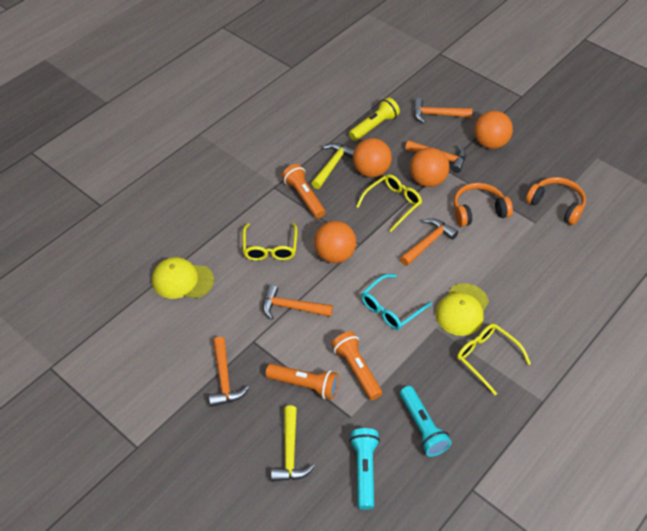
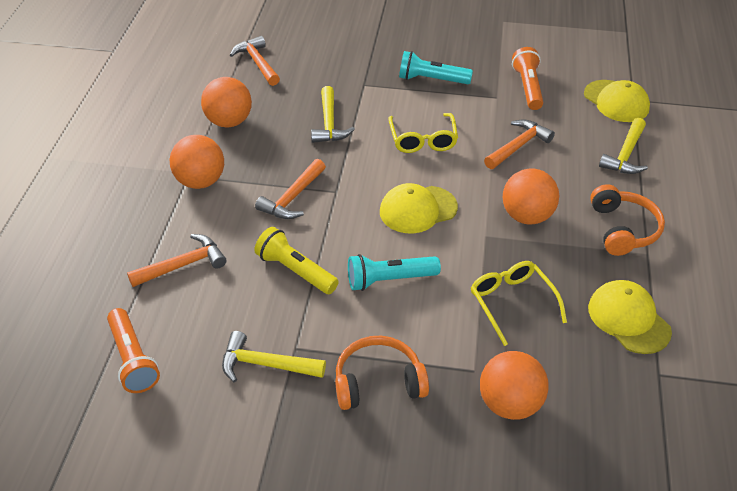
orange flashlight: 3 -> 2
orange hammer: 5 -> 4
turquoise glasses: 1 -> 0
yellow cap: 2 -> 3
yellow glasses: 3 -> 2
yellow hammer: 2 -> 3

